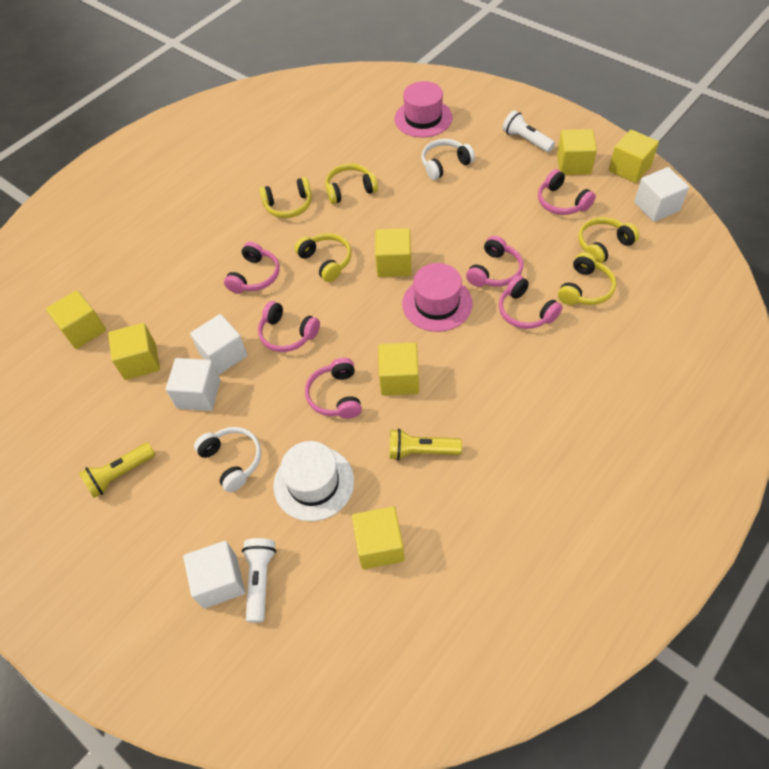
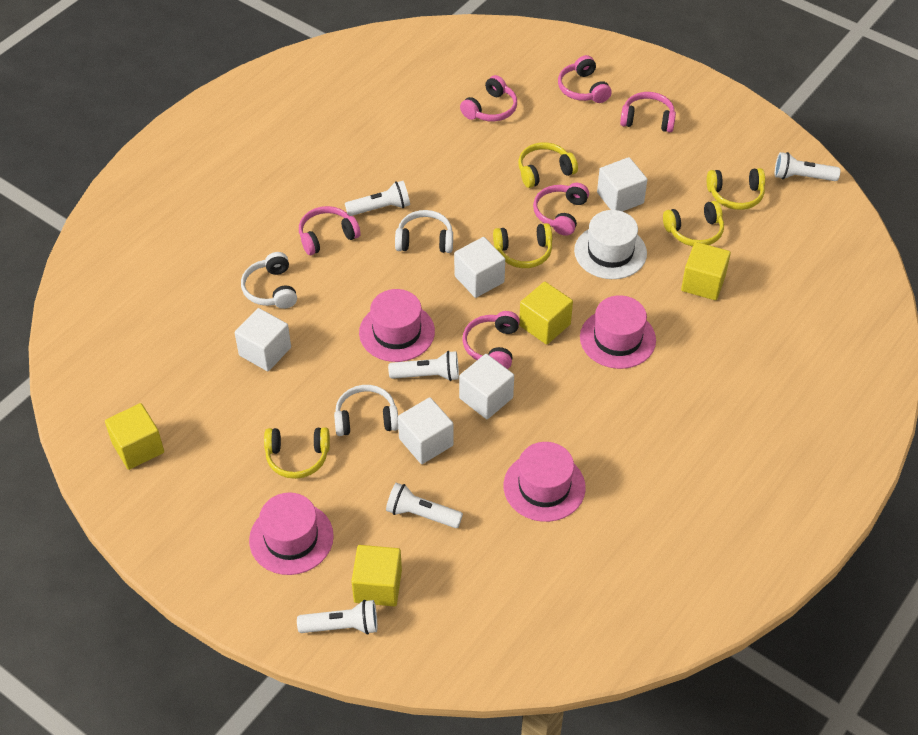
pink hat: 2 -> 4
white cube: 4 -> 5
white flashlight: 2 -> 5
white headphones: 2 -> 3
yellow cube: 7 -> 4
yellow flashlight: 2 -> 0

